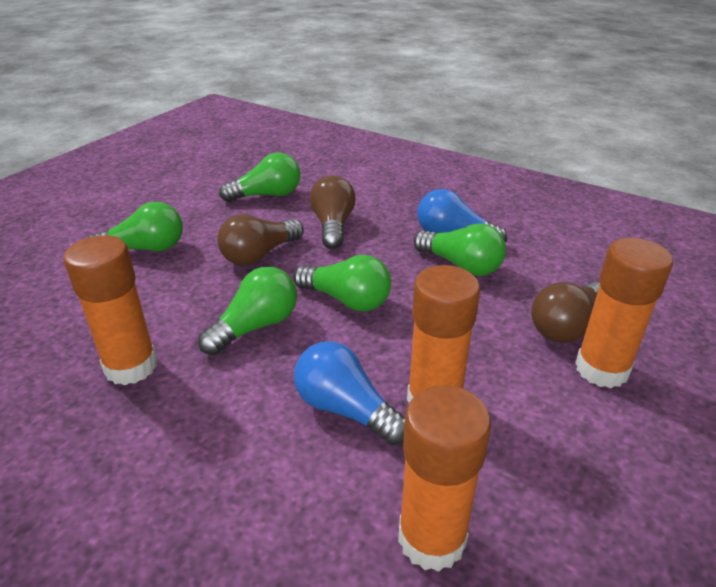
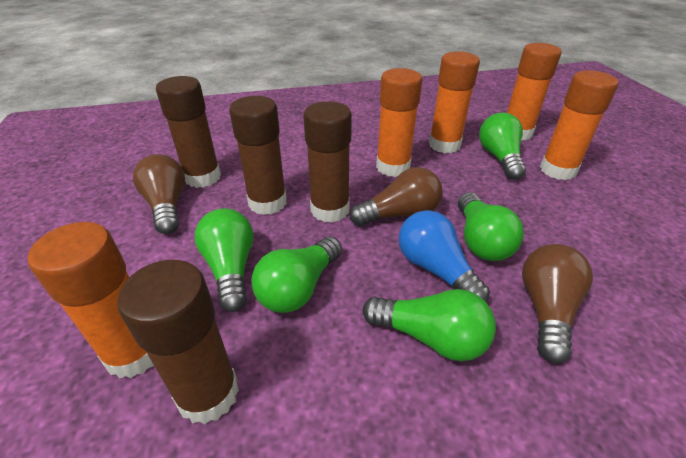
blue light bulb: 2 -> 1
brown glue stick: 0 -> 4
orange glue stick: 4 -> 5

